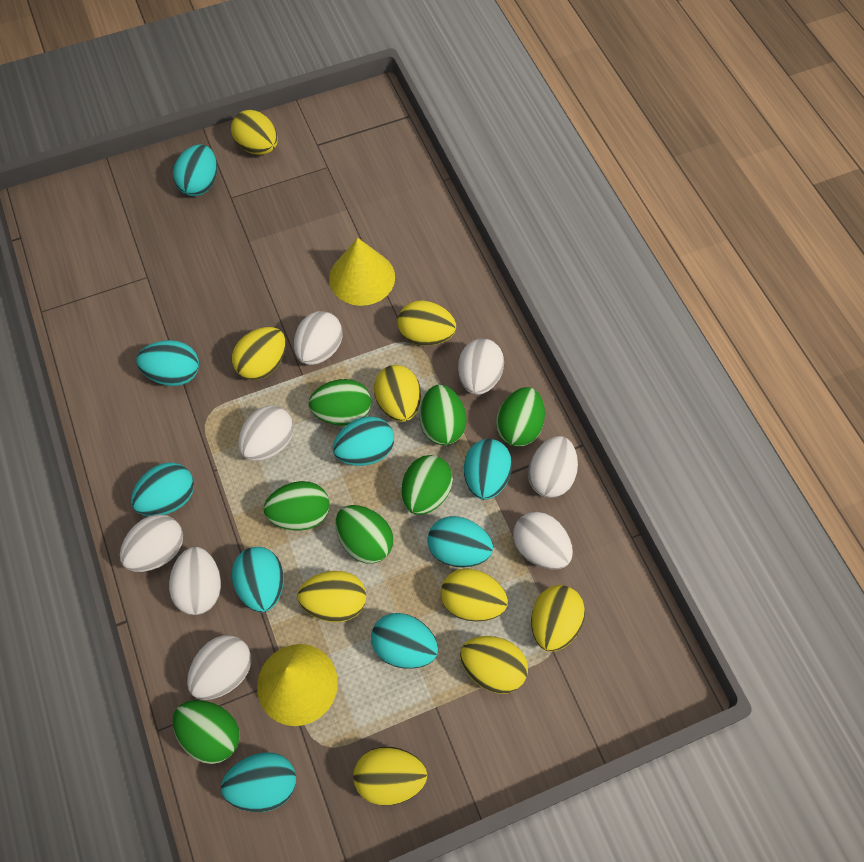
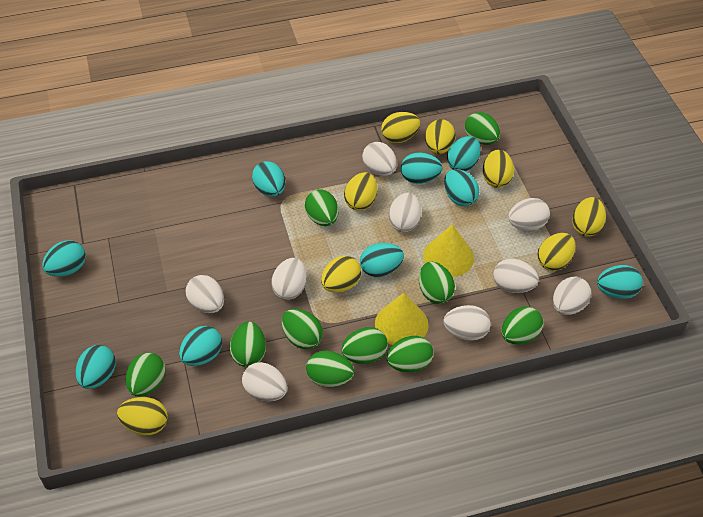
green egg: 7 -> 10
white egg: 8 -> 9
yellow egg: 9 -> 8

